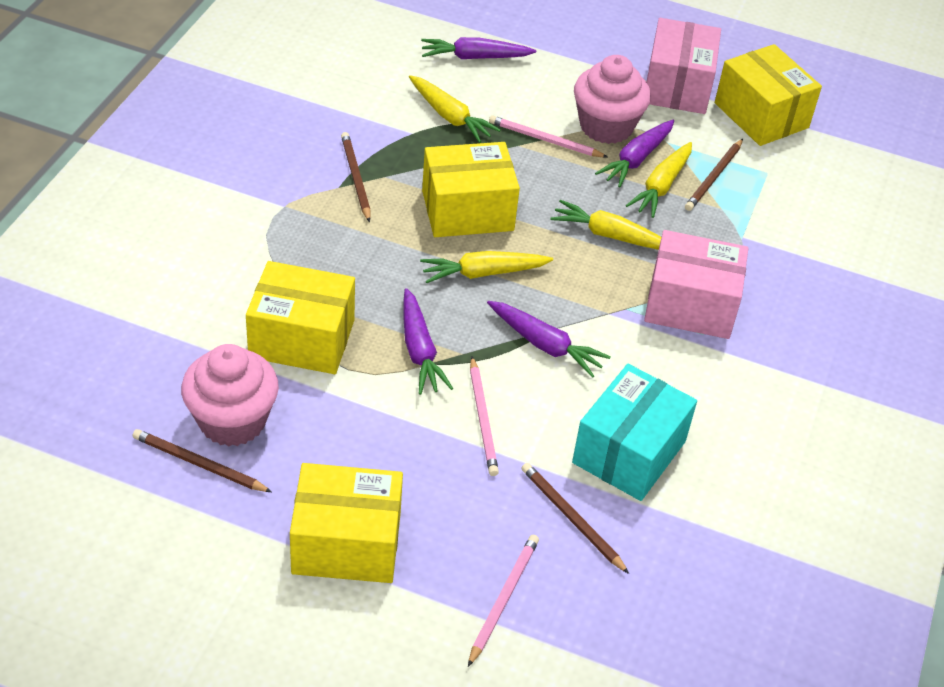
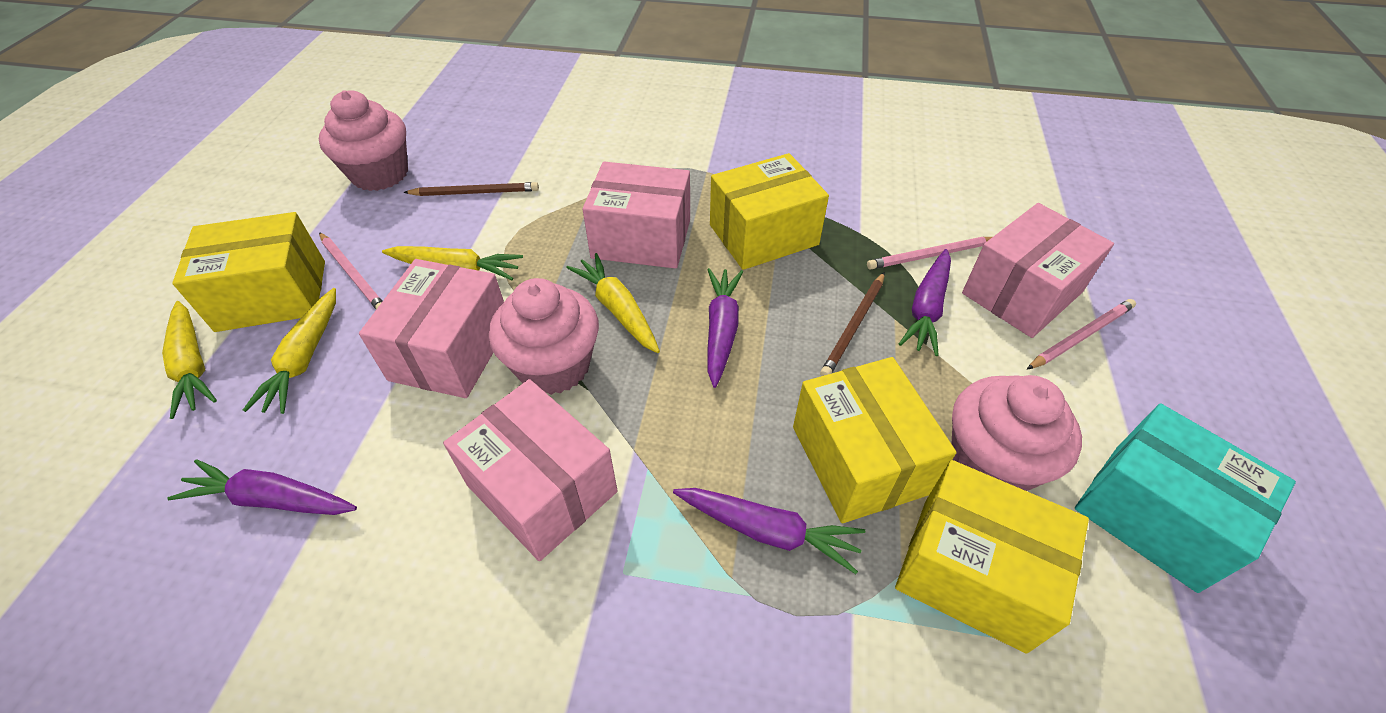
brown pencil: 4 -> 2
pink box: 2 -> 4
pink cupcake: 2 -> 3

